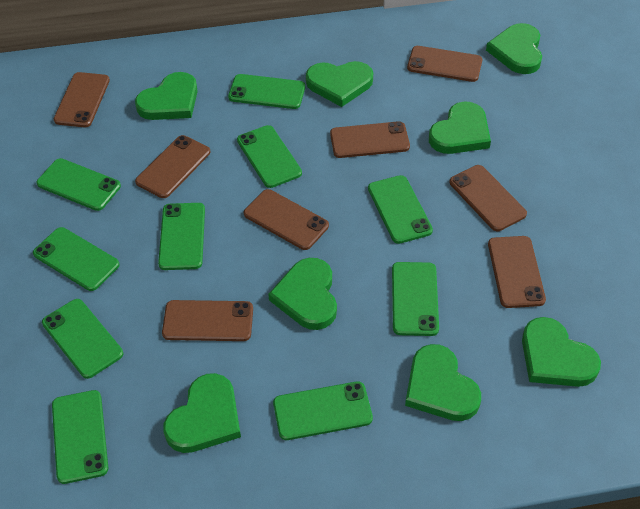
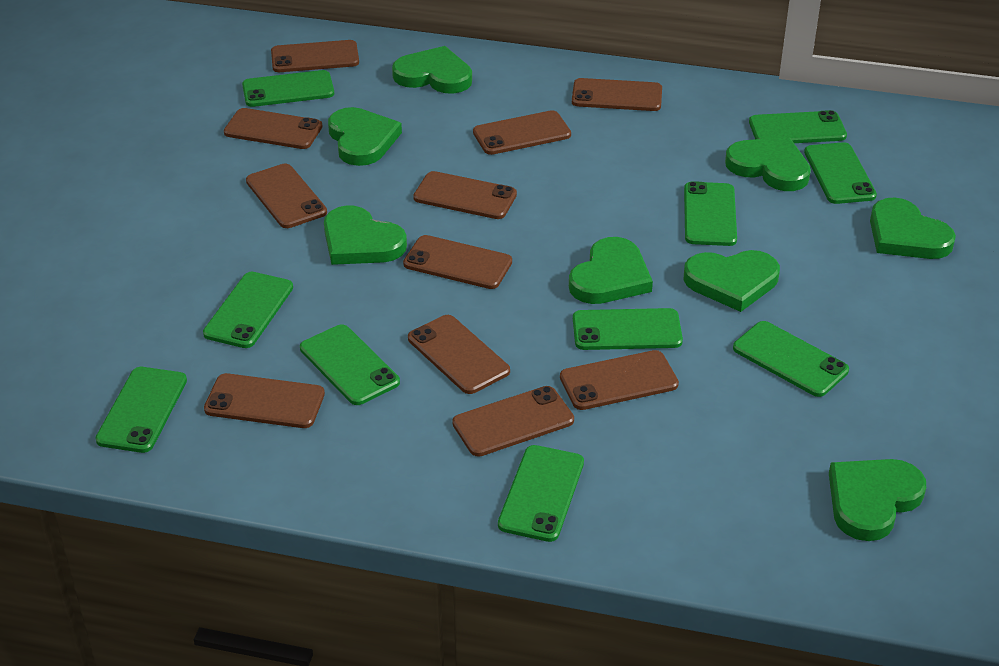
brown phone: 8 -> 11

